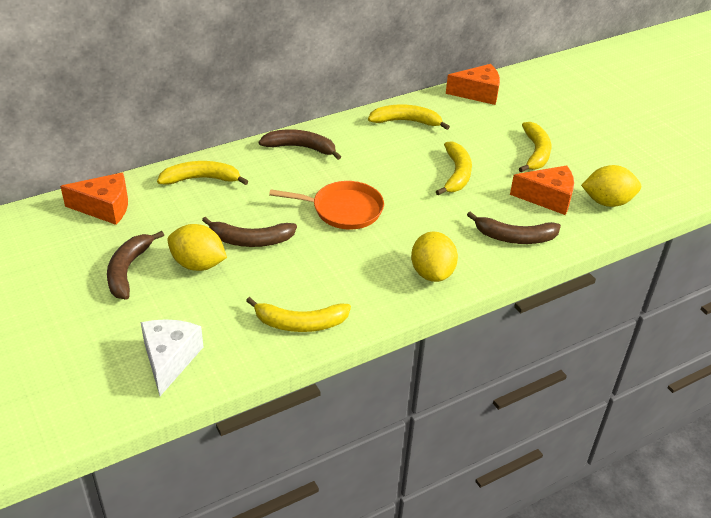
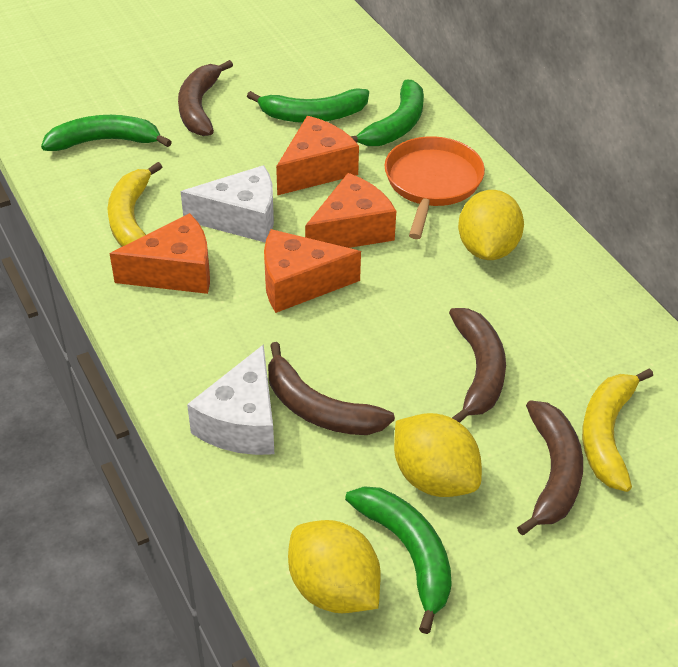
green banana: 0 -> 4
orange cheese: 3 -> 4
white cheese: 1 -> 2
yellow banana: 5 -> 2

